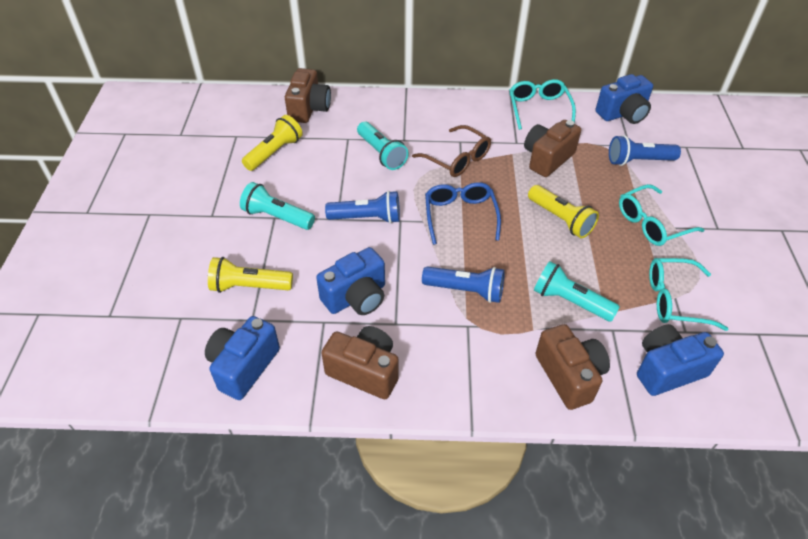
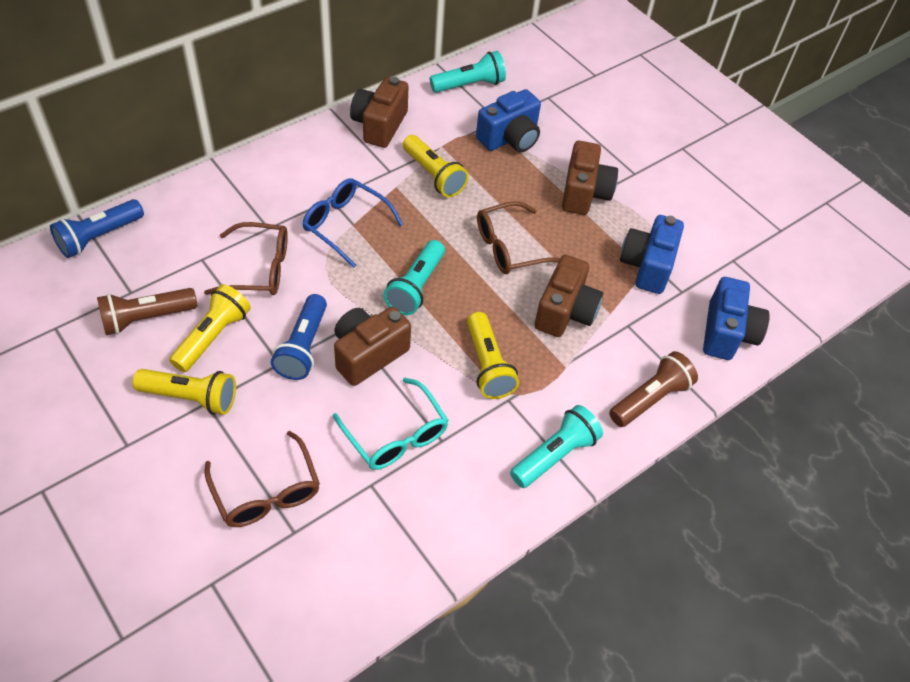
blue camera: 4 -> 3
blue flashlight: 3 -> 2
brown flashlight: 0 -> 2
brown glasses: 1 -> 3
turquoise glasses: 3 -> 1
yellow flashlight: 3 -> 4

